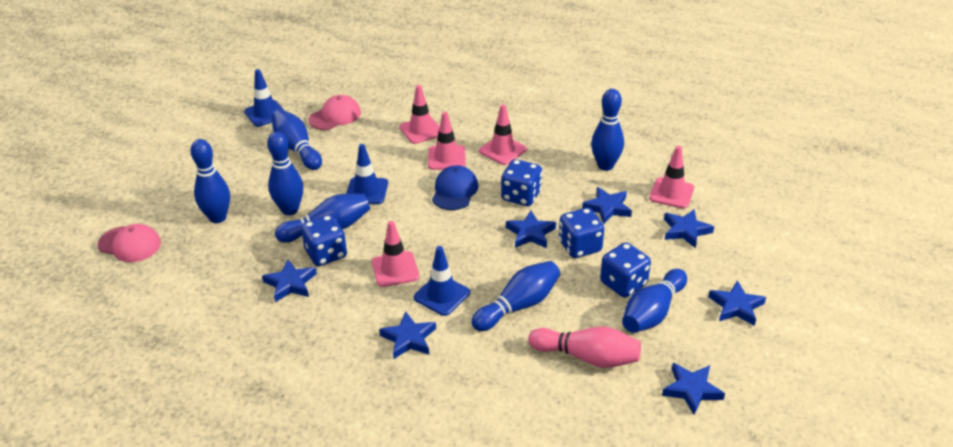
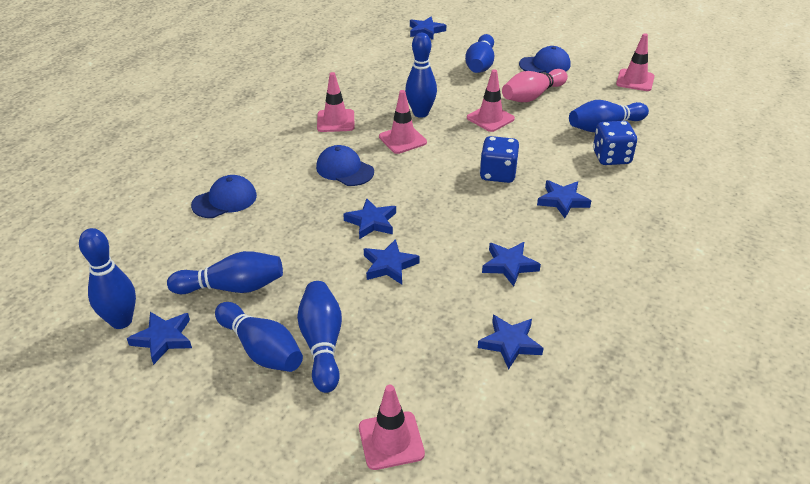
blue cap: 1 -> 3
blue dice: 4 -> 2
blue traffic cone: 3 -> 0
pink cap: 2 -> 0

